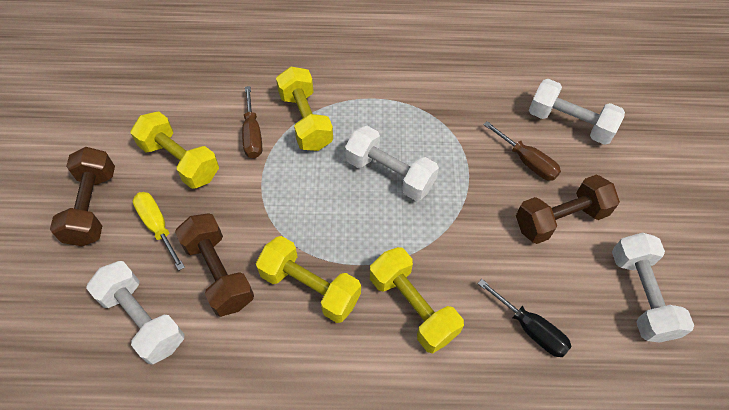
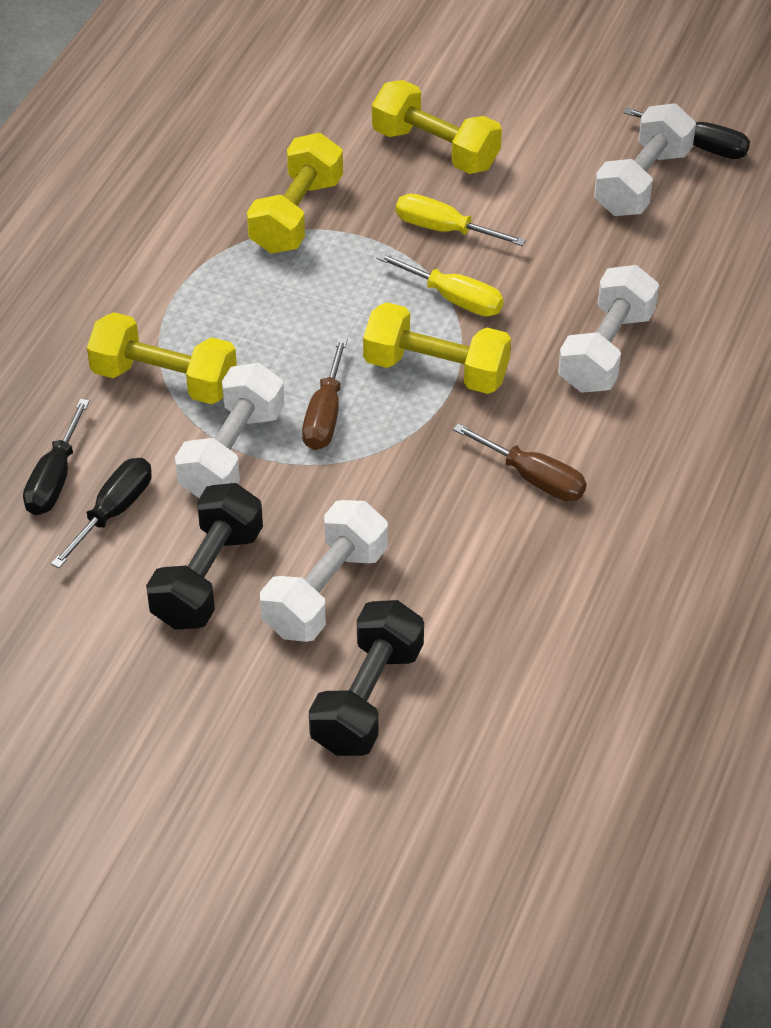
black dumbbell: 0 -> 2
black screwdriver: 1 -> 3
brown dumbbell: 3 -> 0
yellow screwdriver: 1 -> 2

